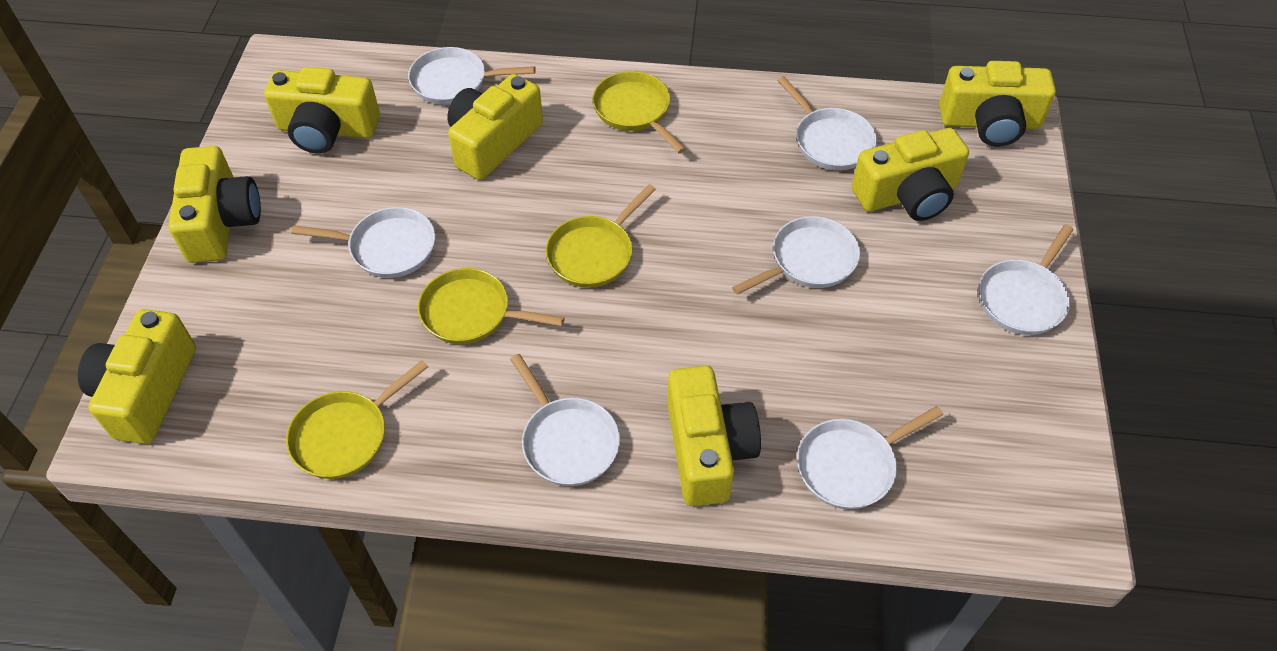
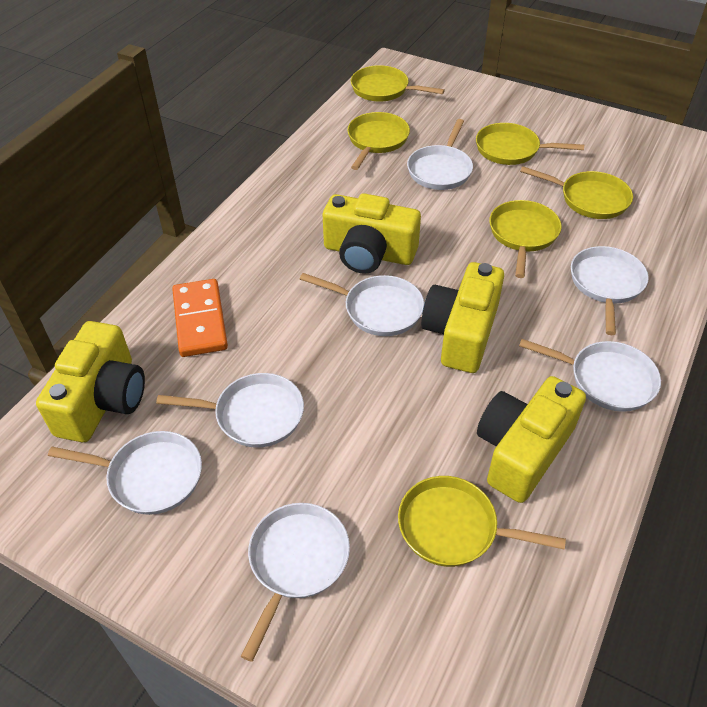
orange domino: 0 -> 1
yellow camera: 7 -> 4
yellow pan: 4 -> 6

